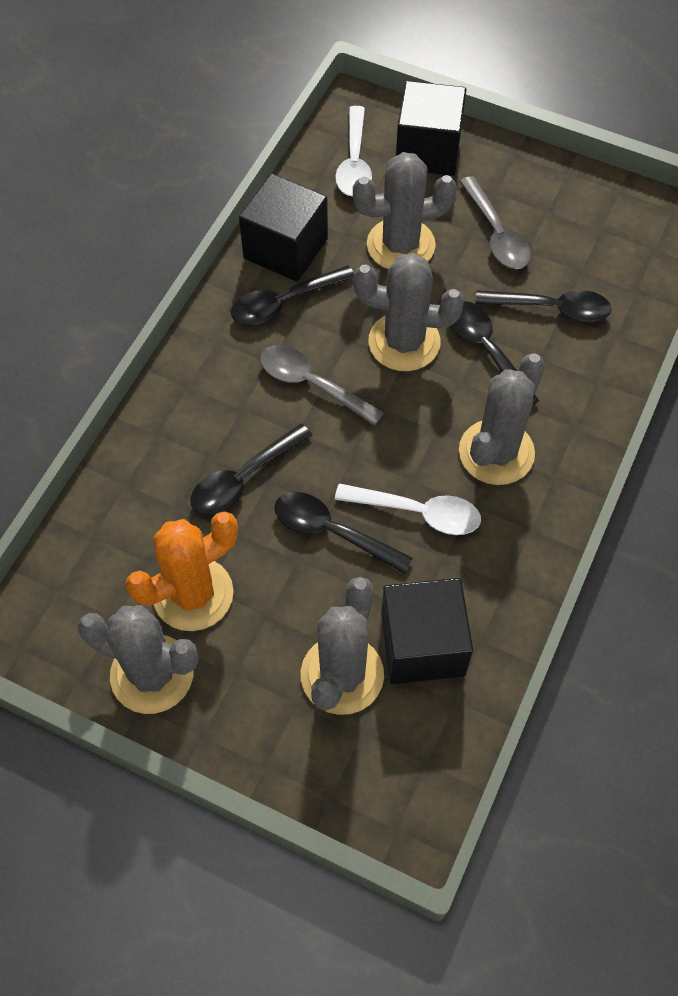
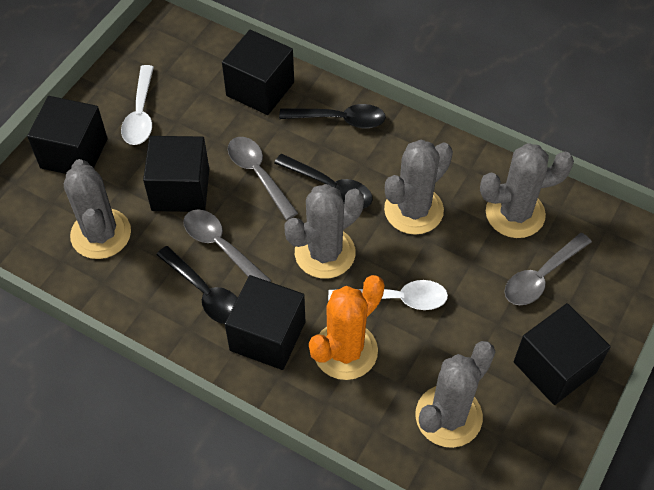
black cube: 3 -> 5
black spoon: 5 -> 3
grey spoon: 2 -> 3

